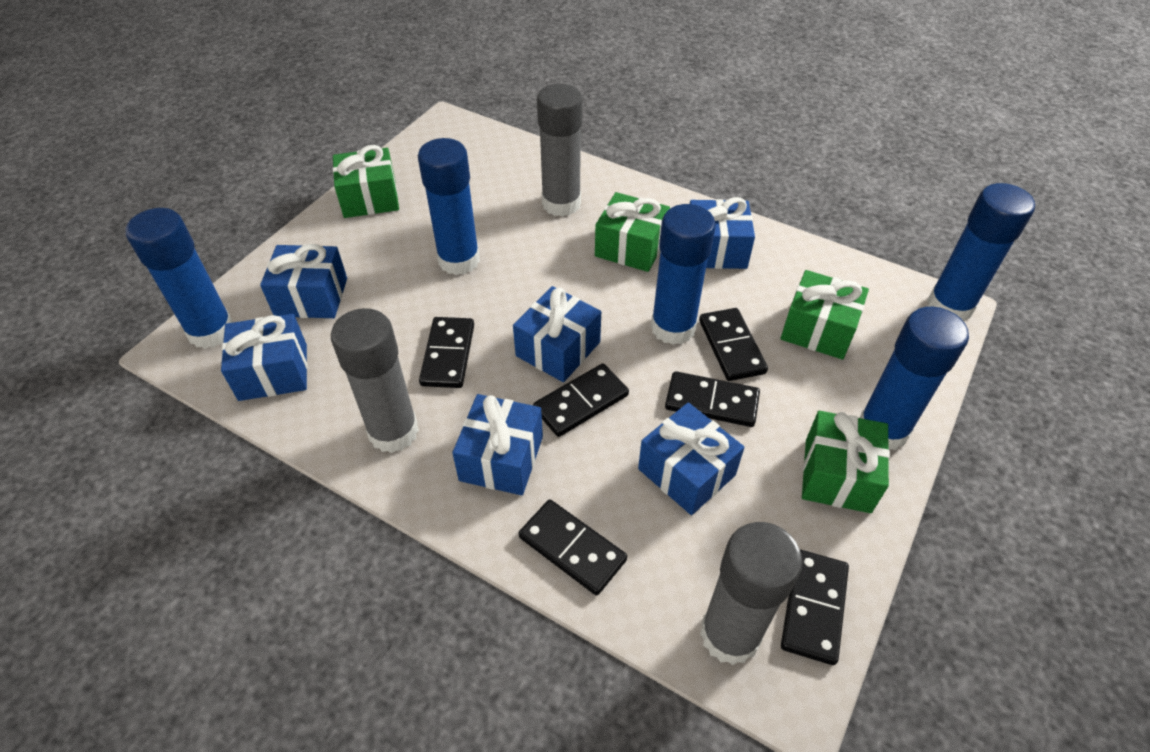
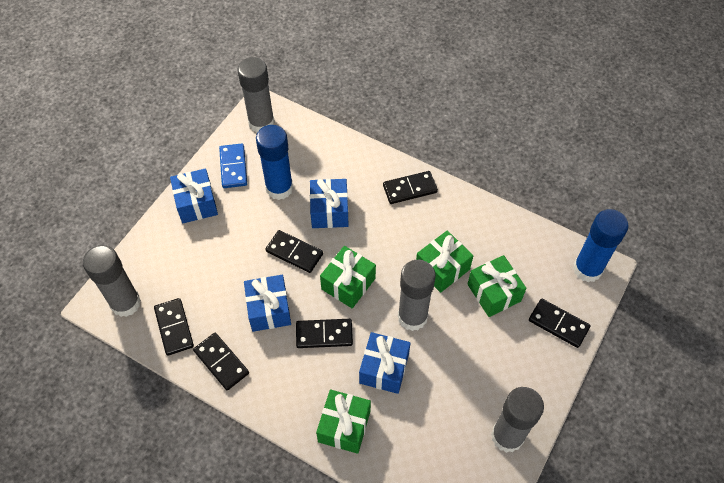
blue domino: 0 -> 1
blue gift: 6 -> 4
blue glue stick: 5 -> 2
grey glue stick: 3 -> 4

